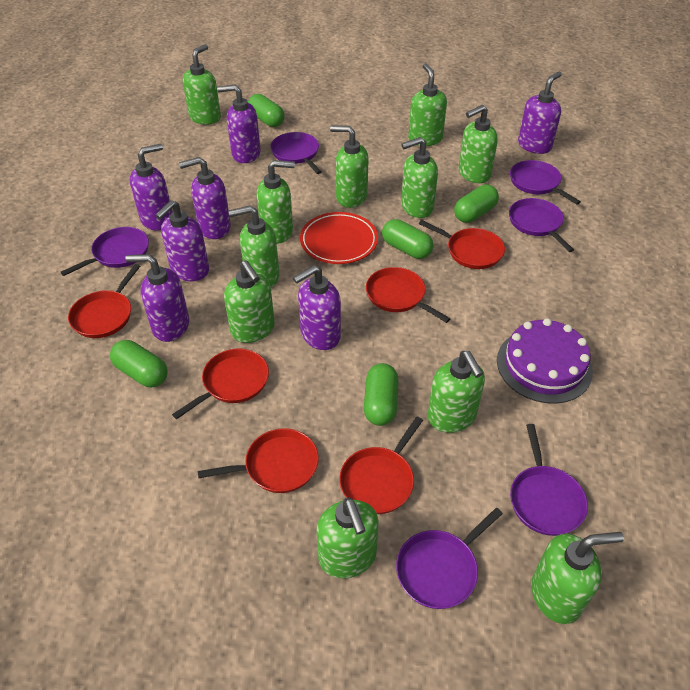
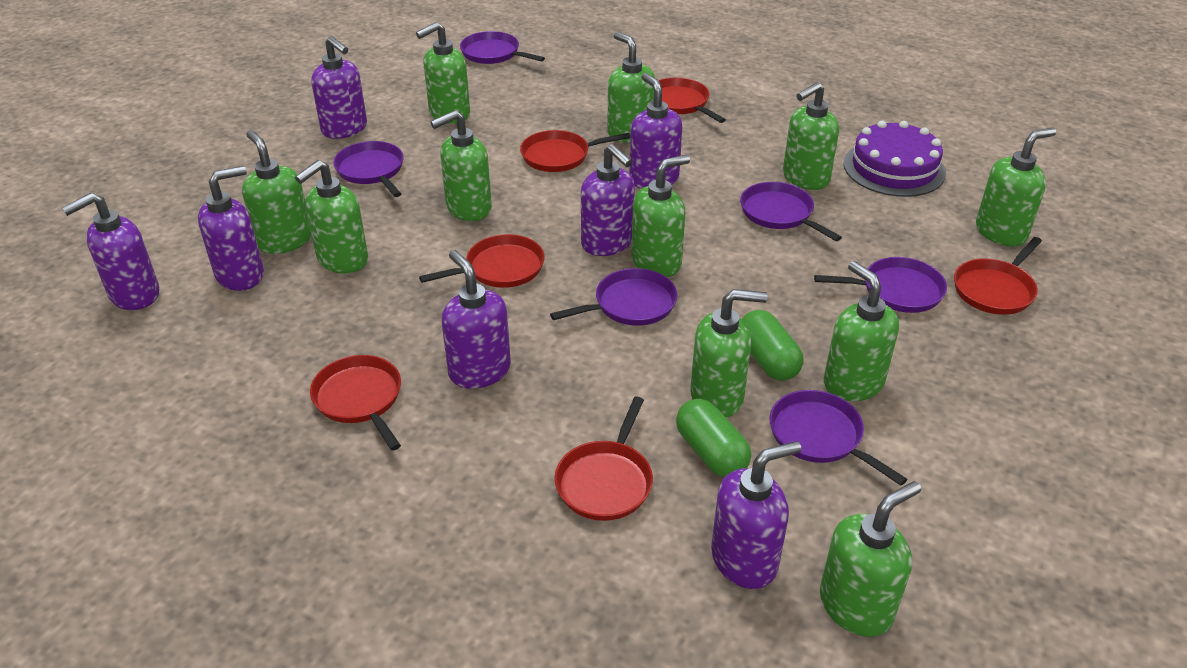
green capsule: 5 -> 2
red plate: 1 -> 0

